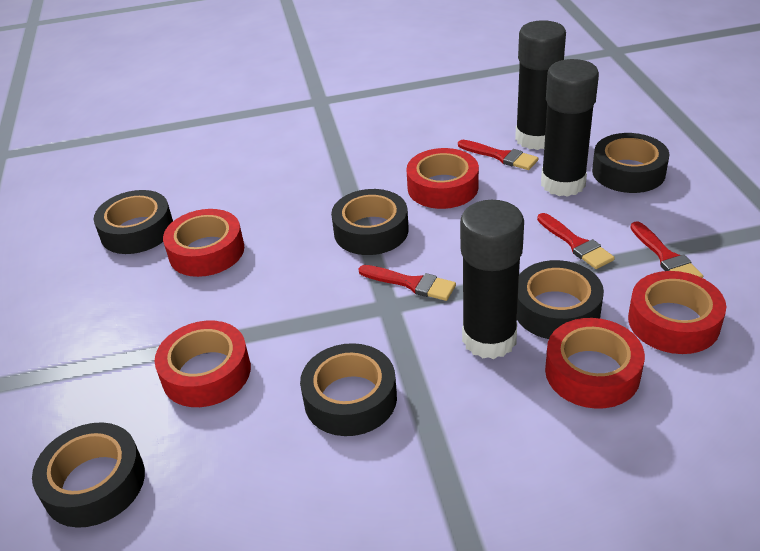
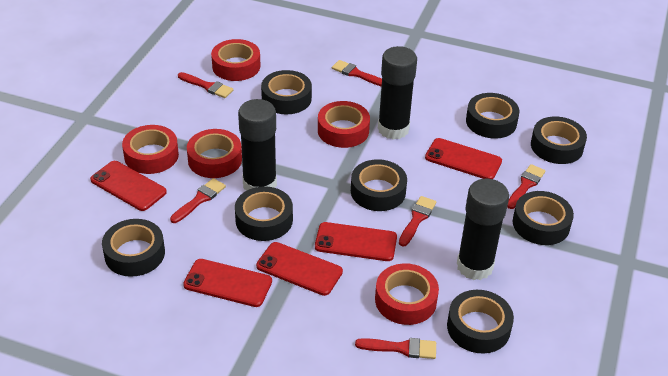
black tape: 6 -> 8
red brush: 4 -> 6
red phone: 0 -> 5

